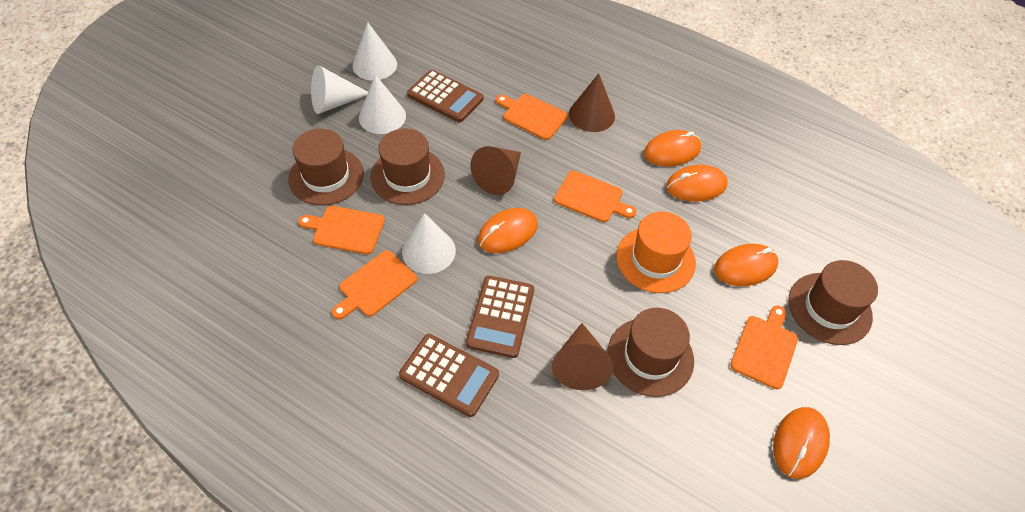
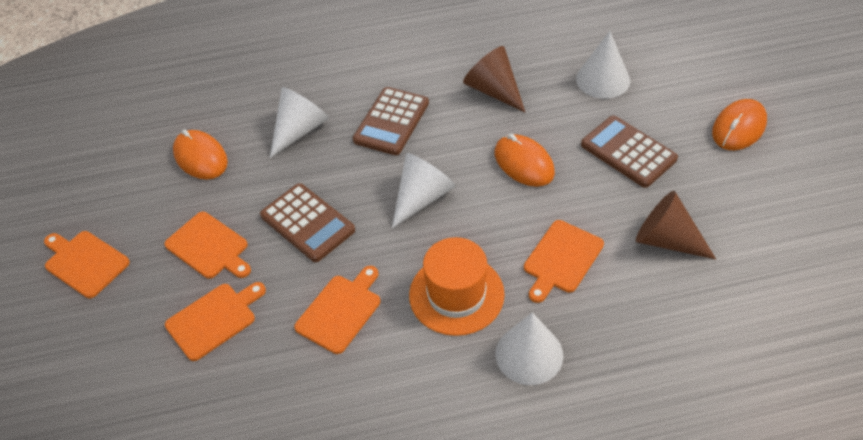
brown cone: 3 -> 2
brown hat: 4 -> 0
orange mouse: 5 -> 3

